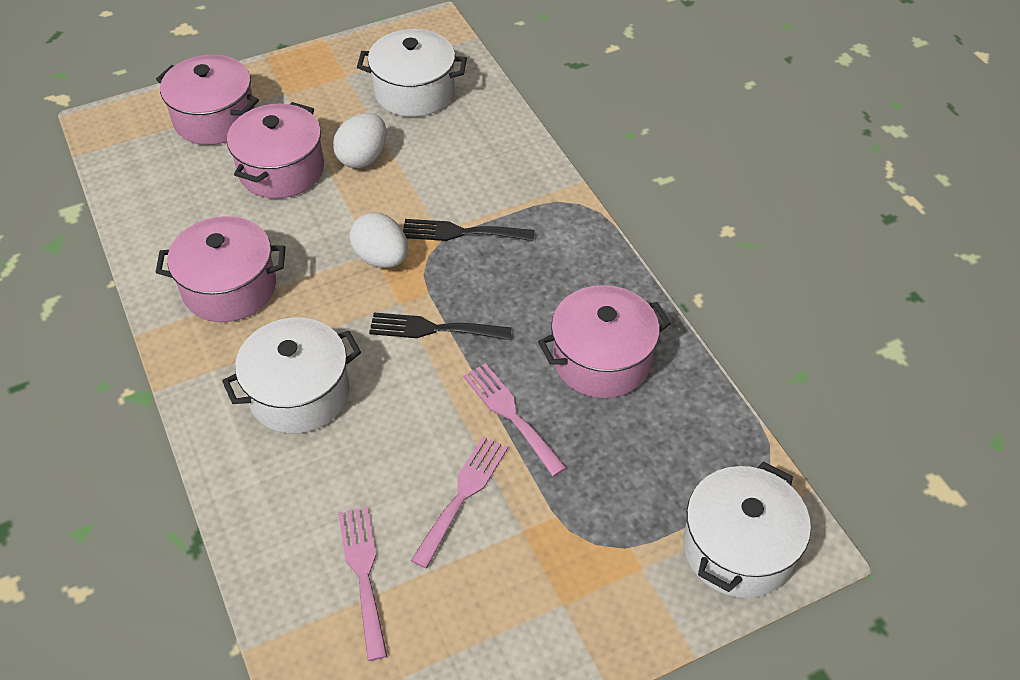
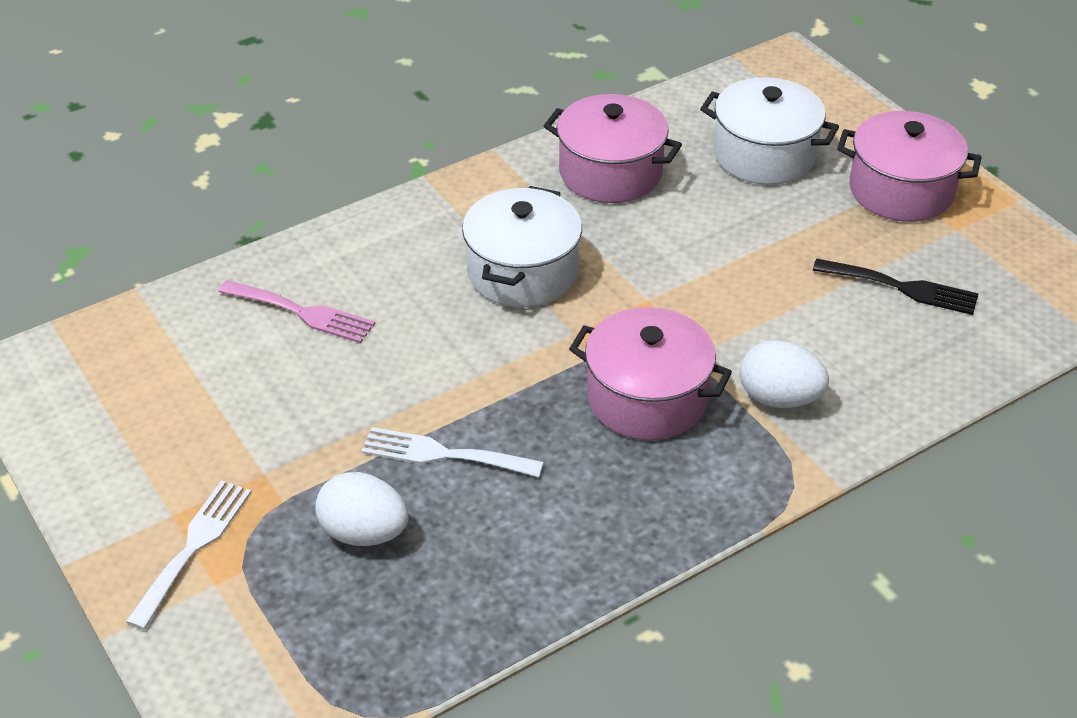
black fork: 2 -> 1
pink fork: 3 -> 1
pink pot: 4 -> 3
white fork: 0 -> 2
white pot: 3 -> 2

